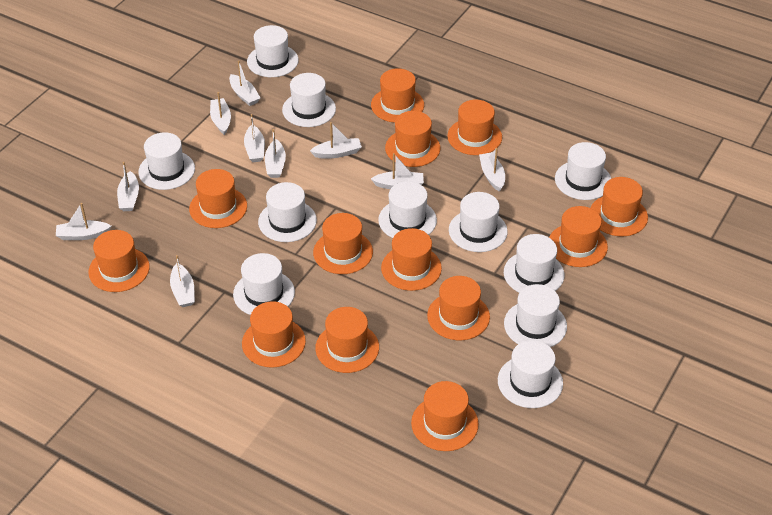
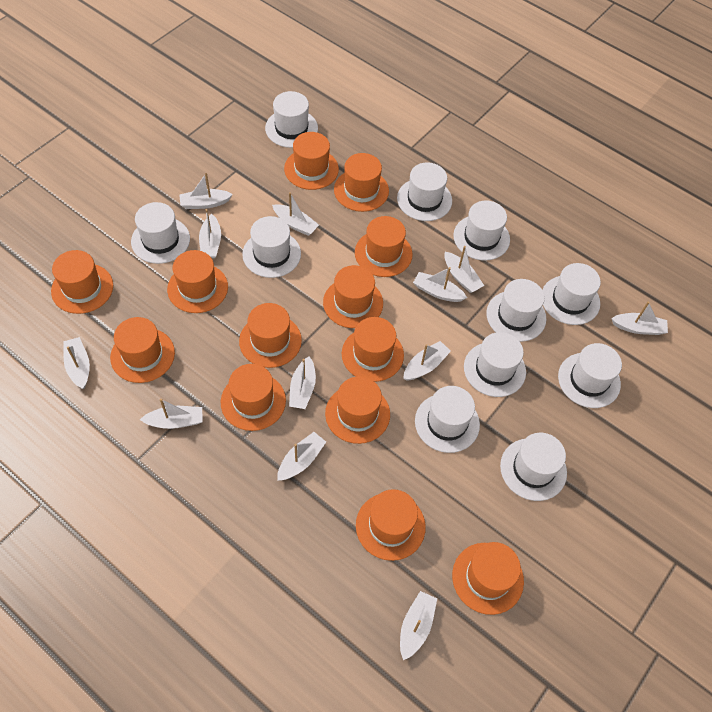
white boat: 10 -> 12

